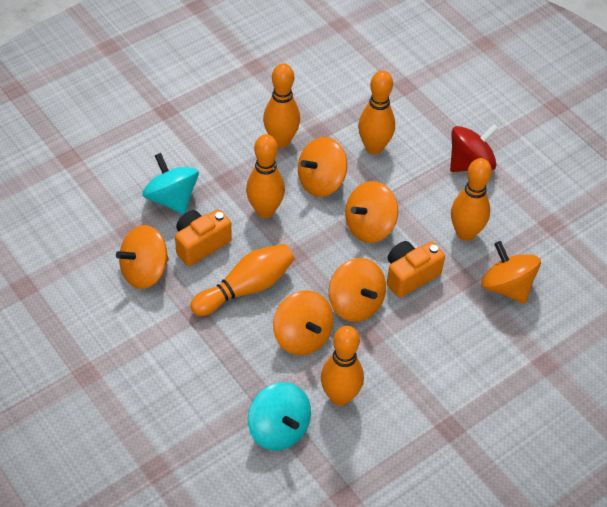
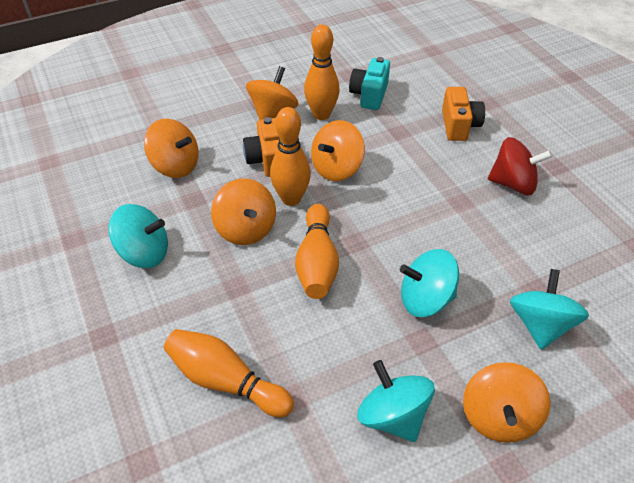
orange bowling pin: 6 -> 4
orange spinning top: 6 -> 5
turquoise camera: 0 -> 1
turquoise spinning top: 2 -> 4

